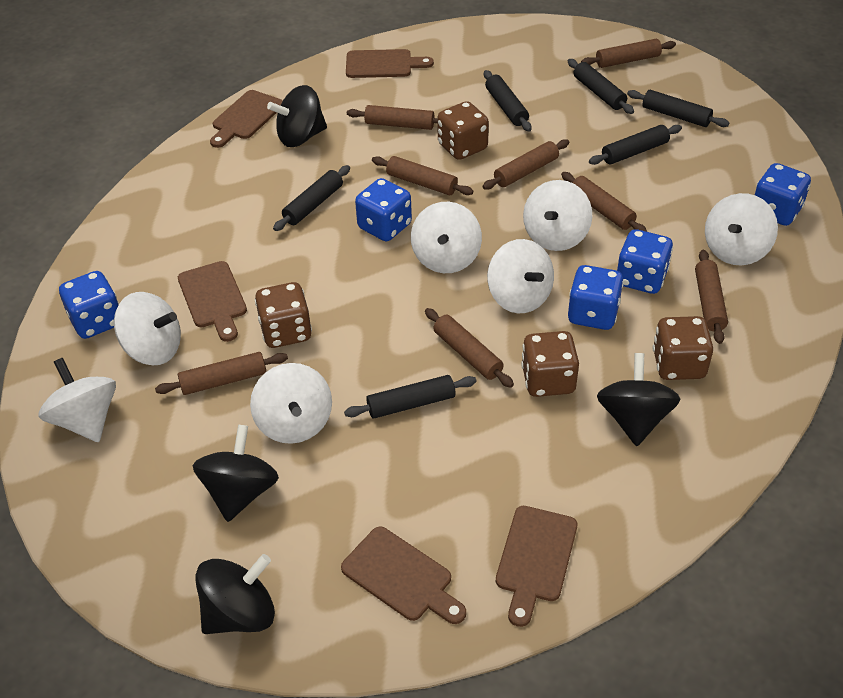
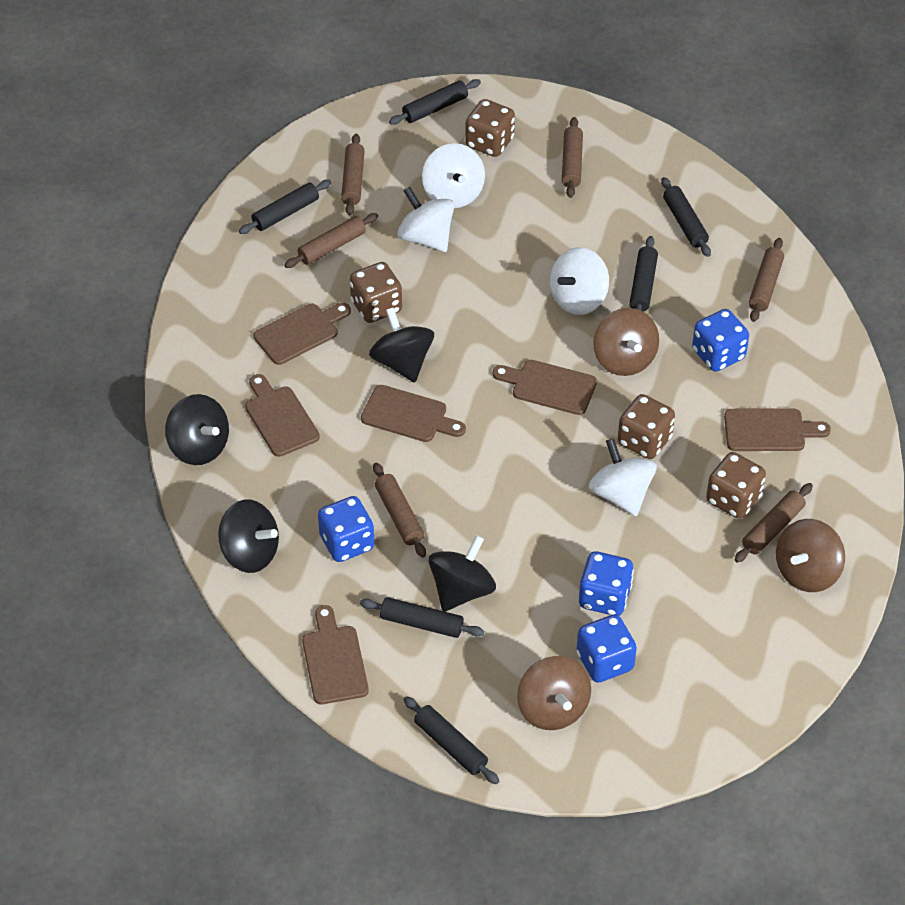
blue dice: 5 -> 4
brown cutting board: 5 -> 6
brown rolling pin: 8 -> 6
brown spinning top: 0 -> 3
white spinning top: 7 -> 4

